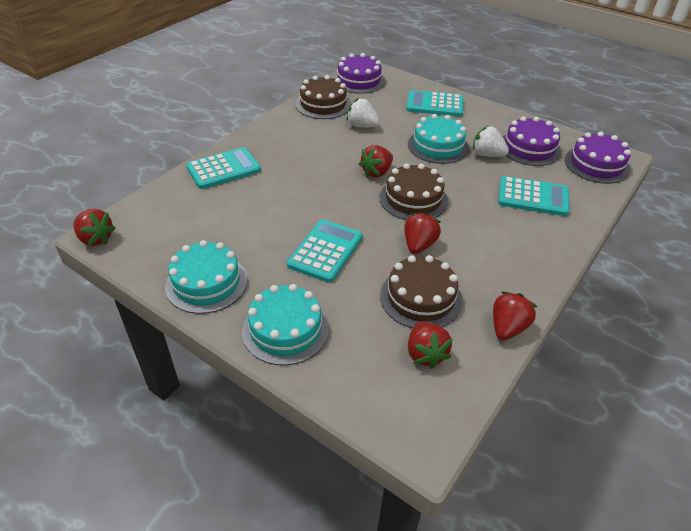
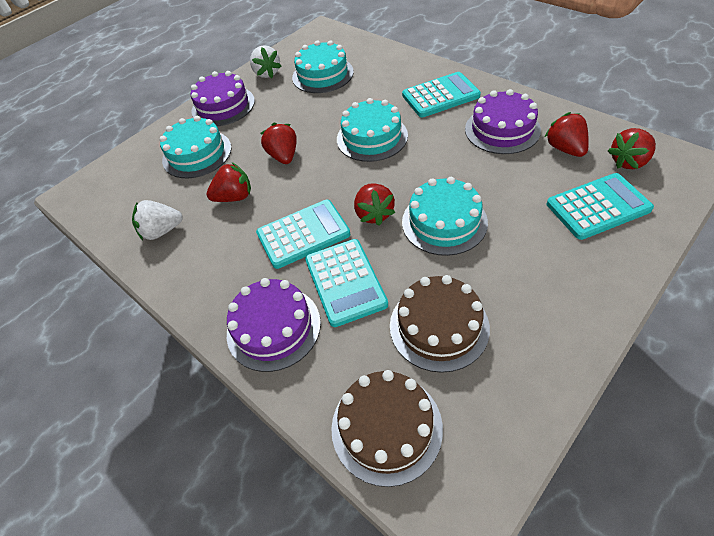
brown cake: 3 -> 2
turquoise cake: 3 -> 4

